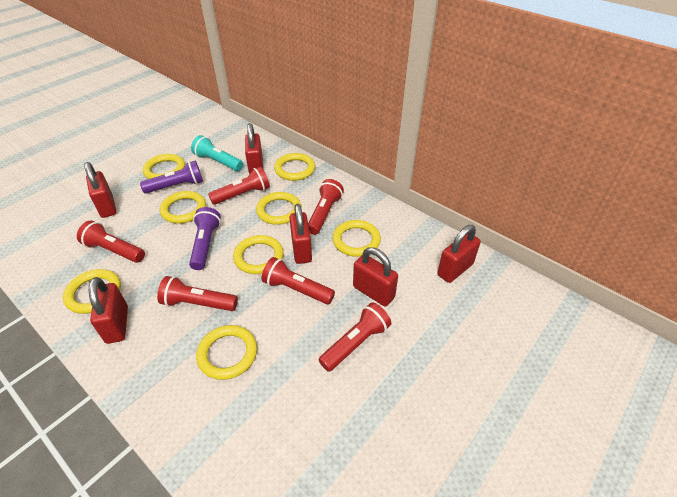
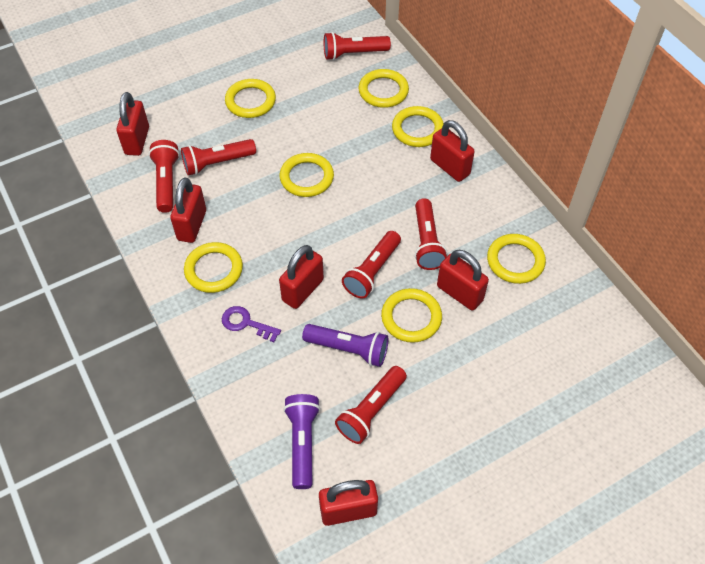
purple key: 0 -> 1
turquoise flashlight: 1 -> 0
yellow ring: 8 -> 7

